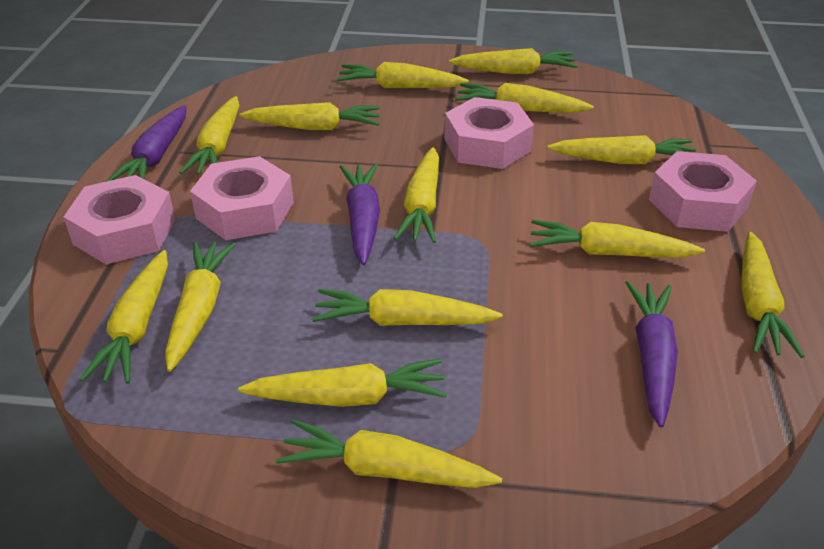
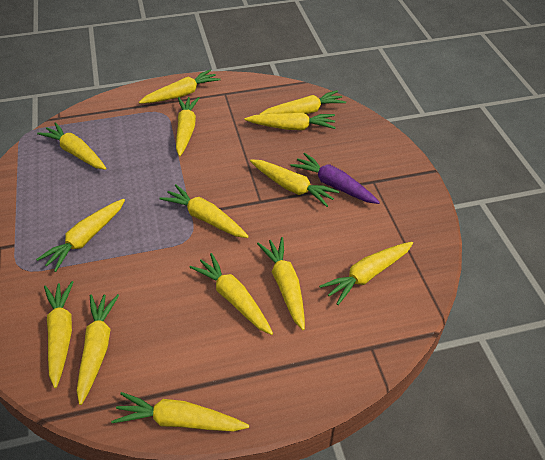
pink nut: 4 -> 0
purple carrot: 3 -> 1

